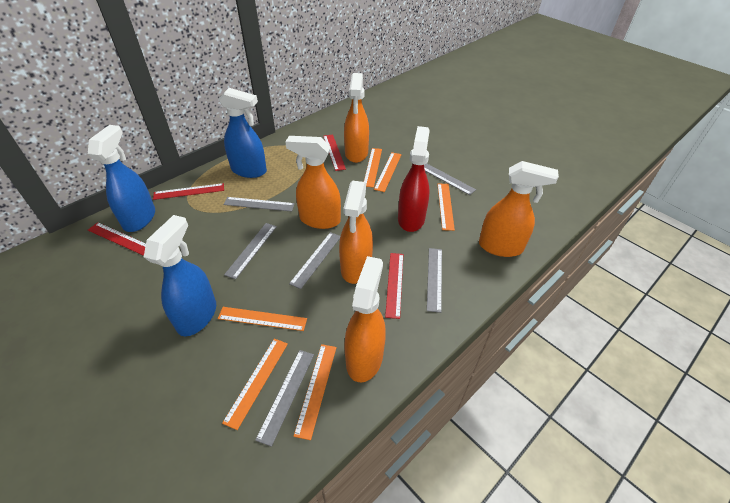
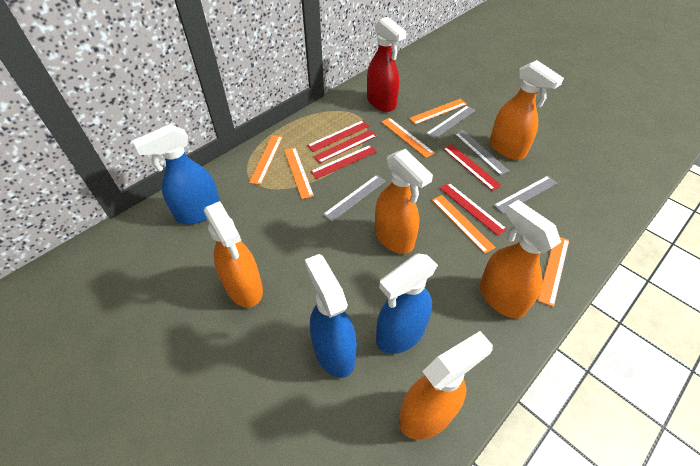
grey ruler: 6 -> 4
red ruler: 4 -> 5

